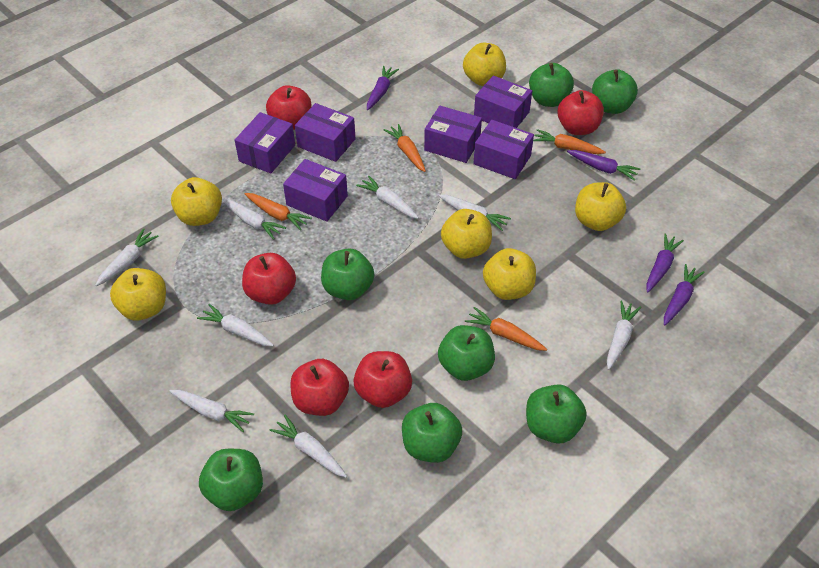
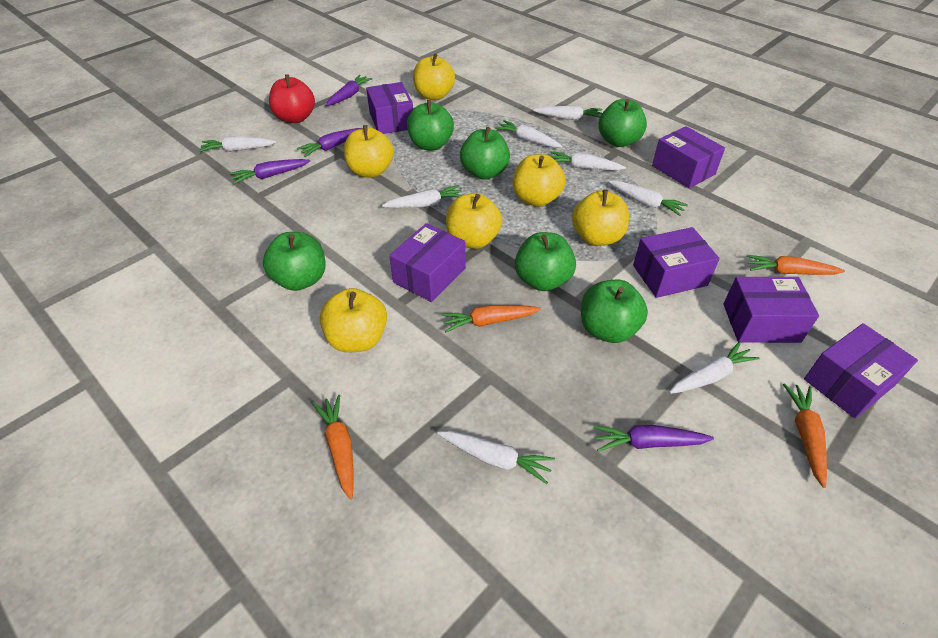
green apple: 7 -> 6
red apple: 5 -> 1

